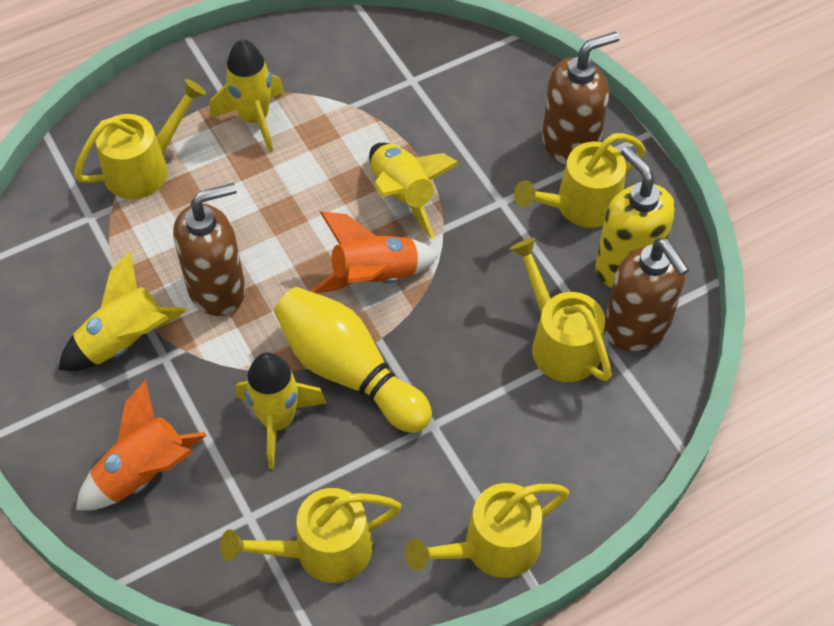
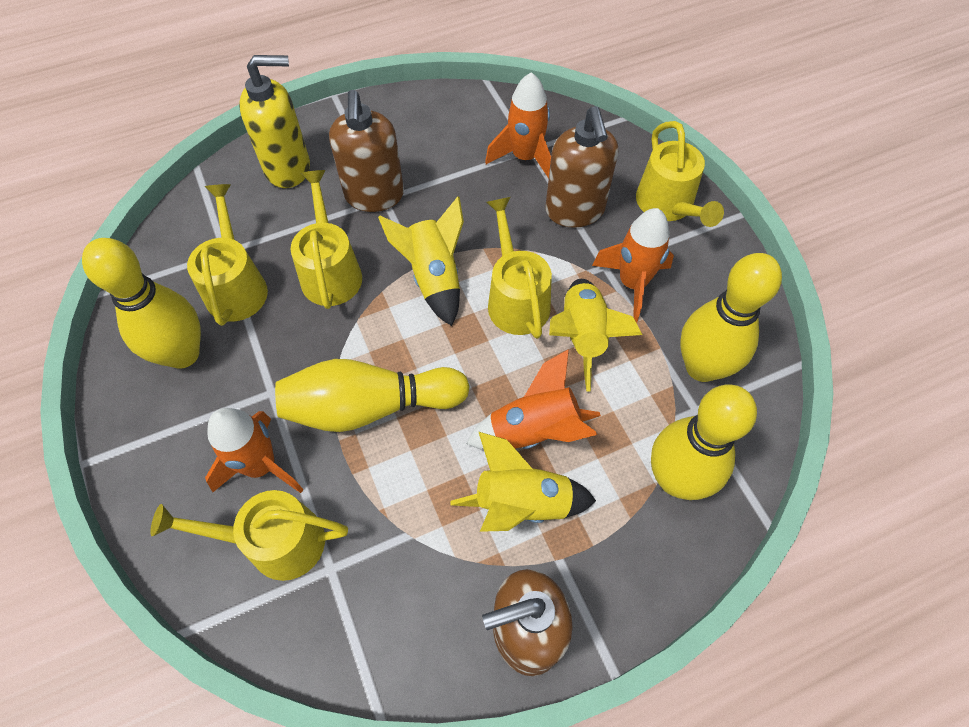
orange rocket: 2 -> 4
yellow bowling pin: 1 -> 4
yellow rocket: 4 -> 3

